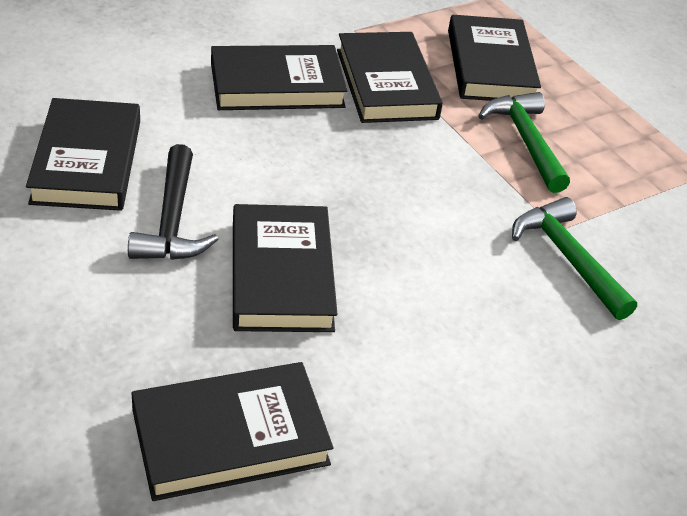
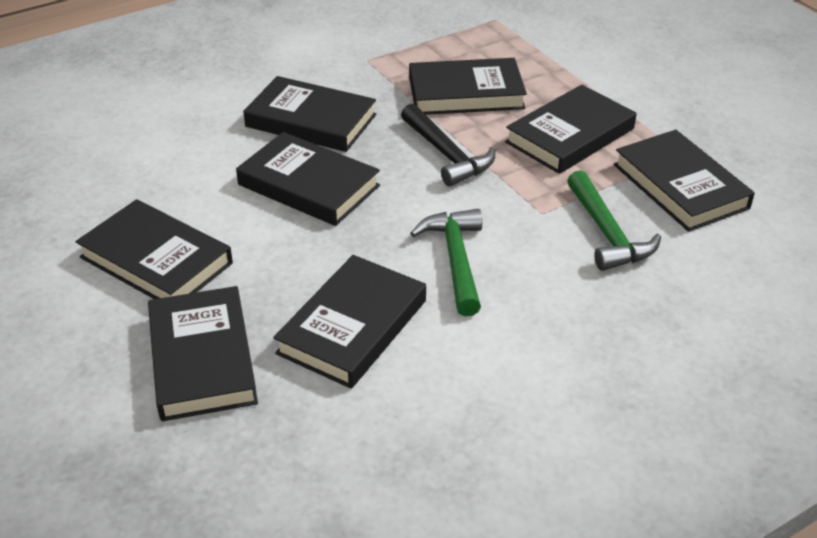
black book: 6 -> 8

